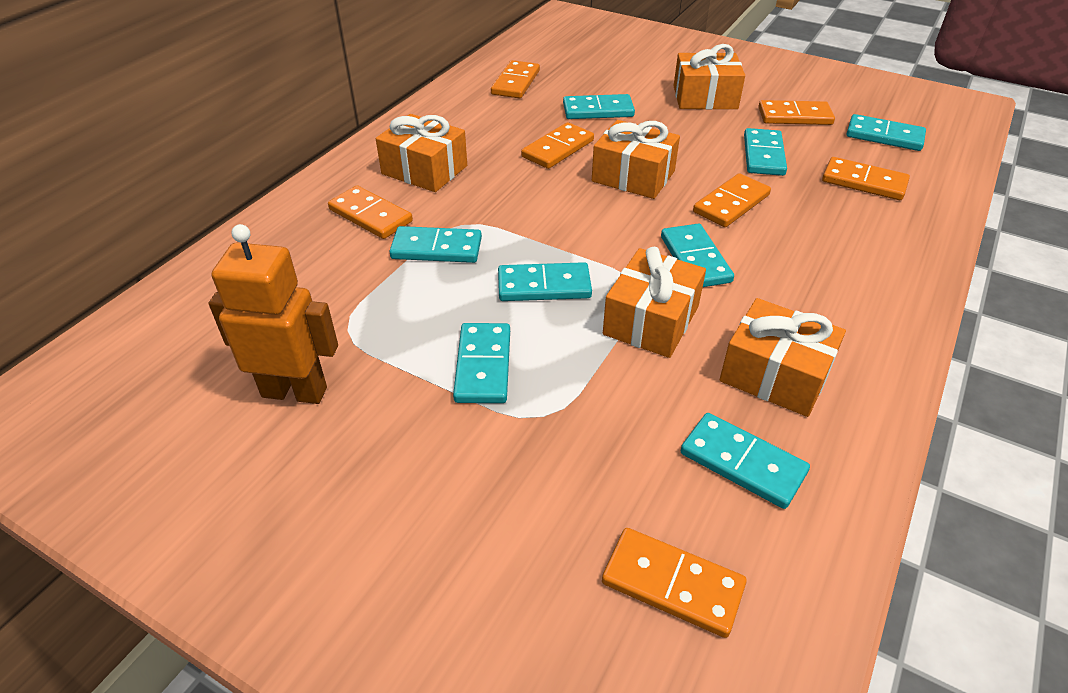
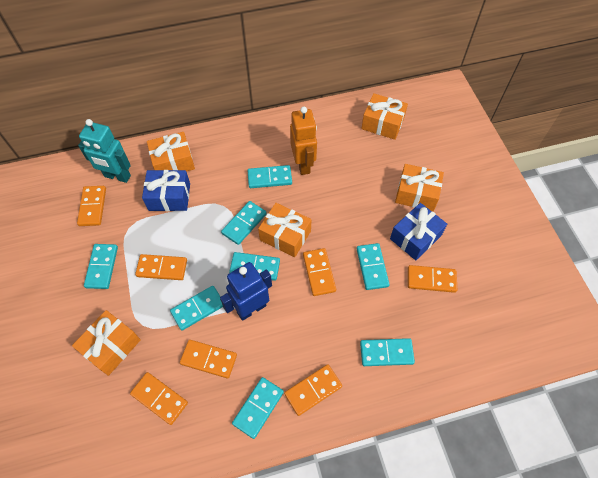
blue gift: 0 -> 2
blue robot: 0 -> 1
turquoise robot: 0 -> 1

